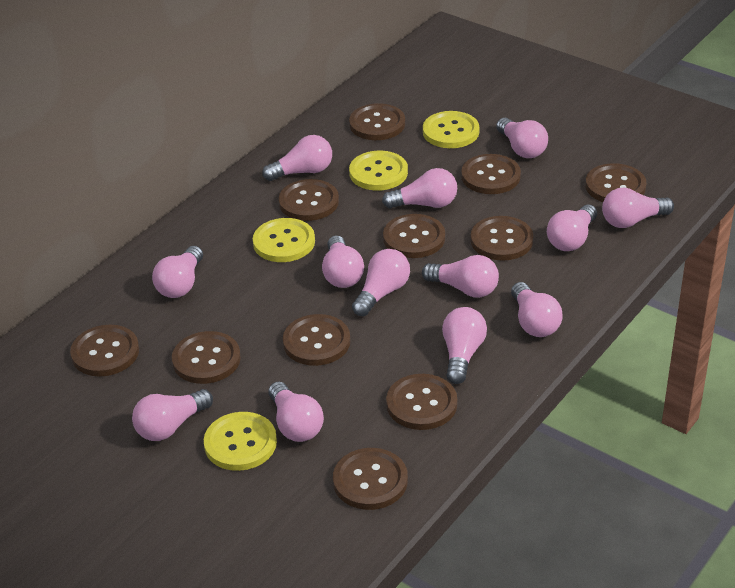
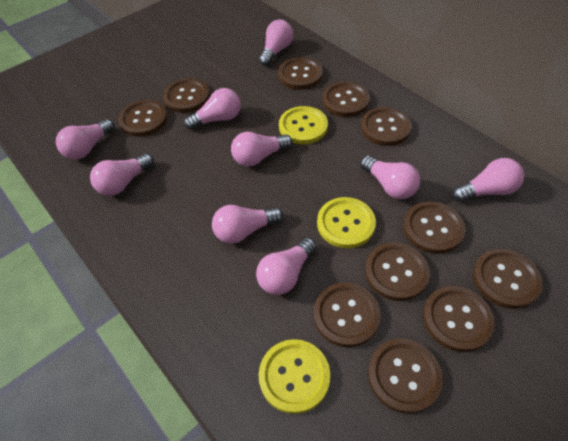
pink light bulb: 13 -> 9
yellow button: 4 -> 3

